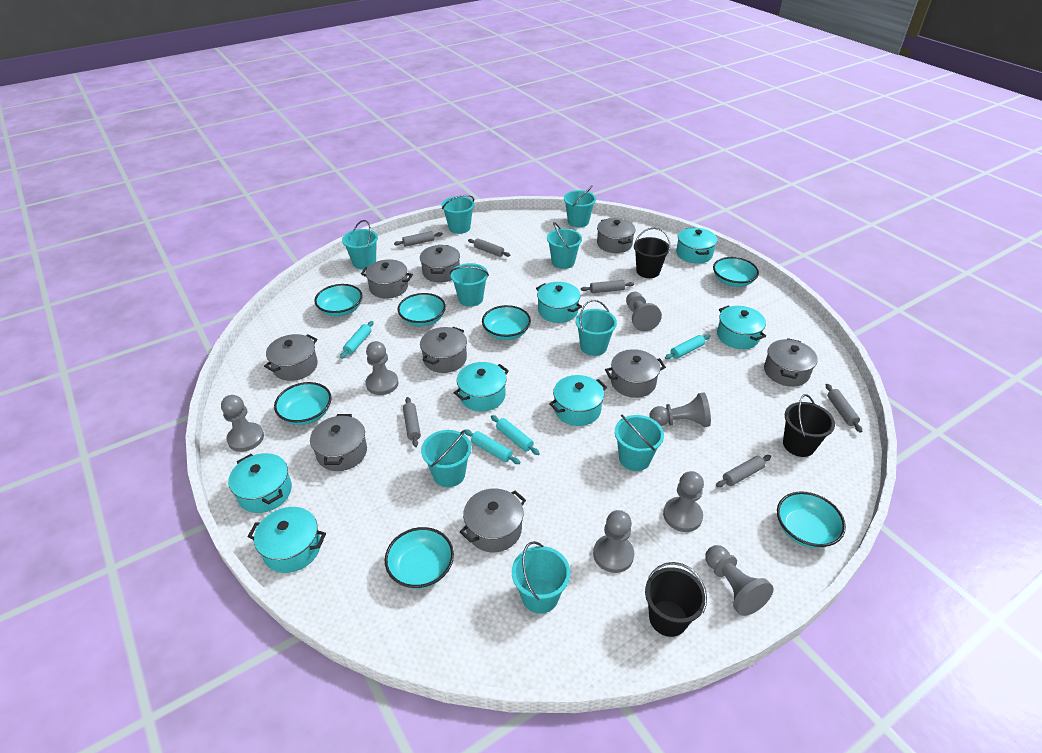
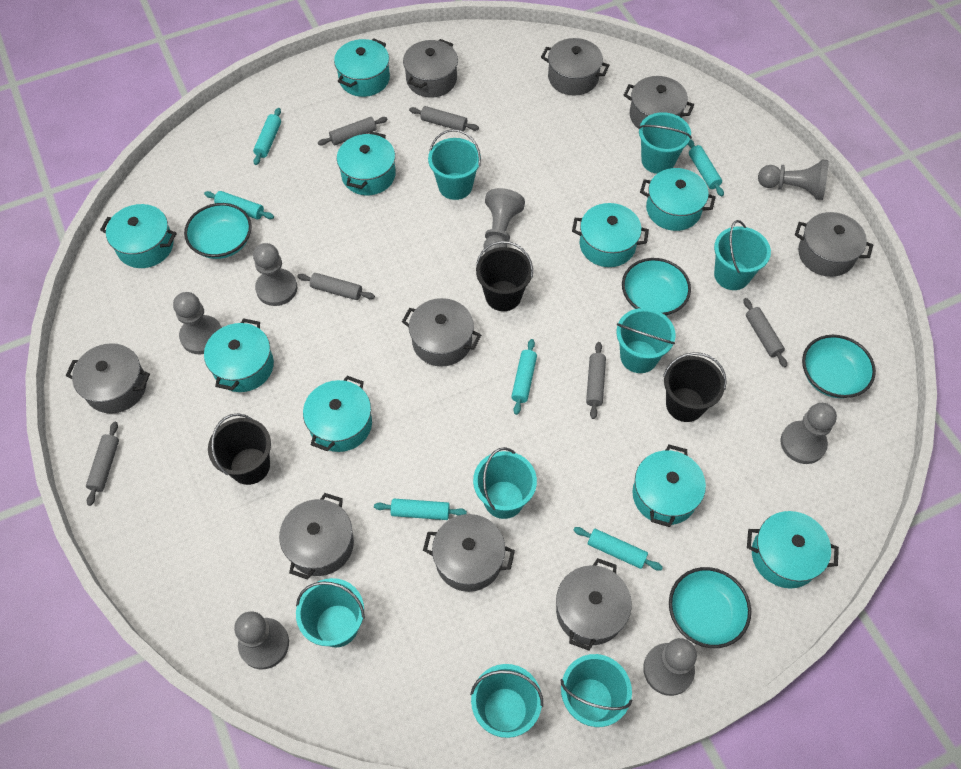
turquoise bowl: 7 -> 4
turquoise bucket: 9 -> 8
turquoise pot: 7 -> 9
turquoise rolling pin: 4 -> 6

